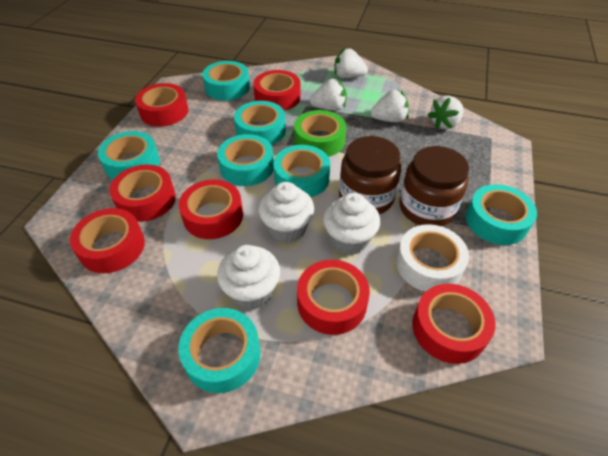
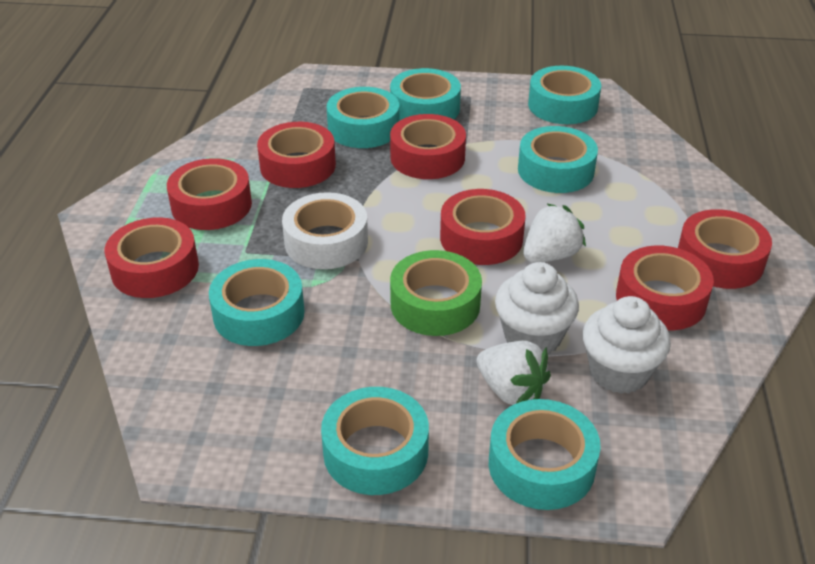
brown jar: 2 -> 0
white cupcake: 3 -> 2
white strawberry: 4 -> 2

